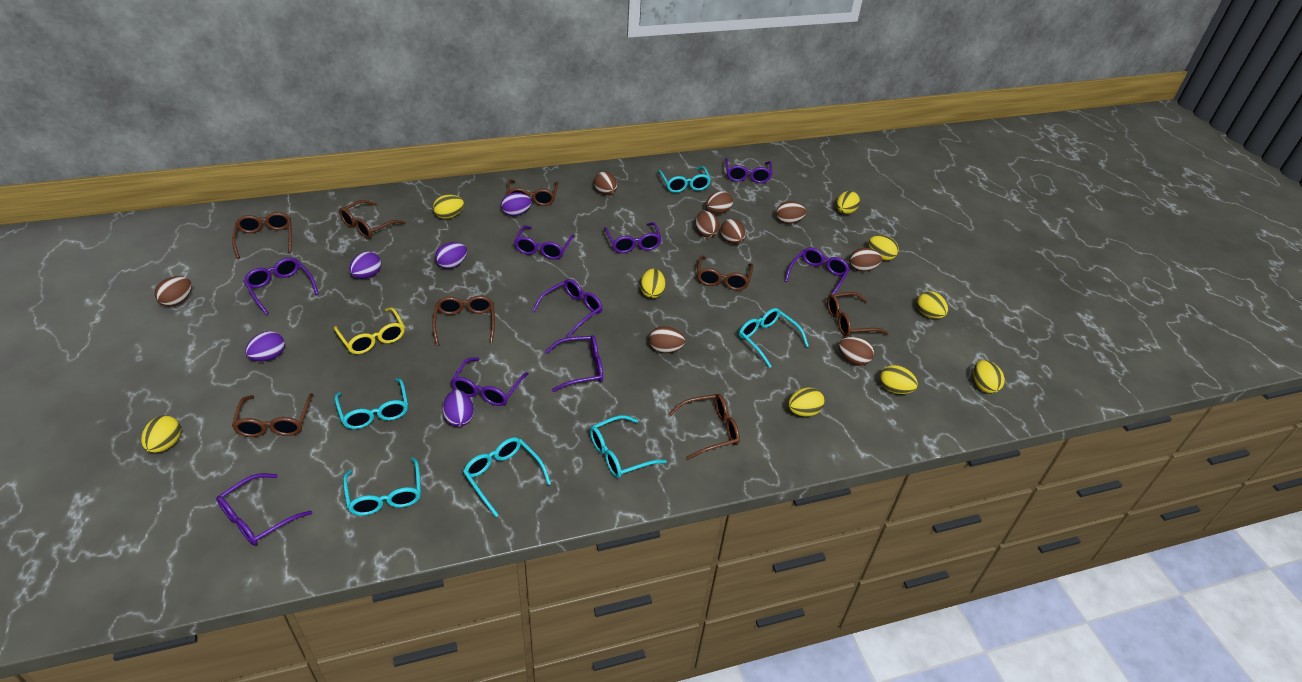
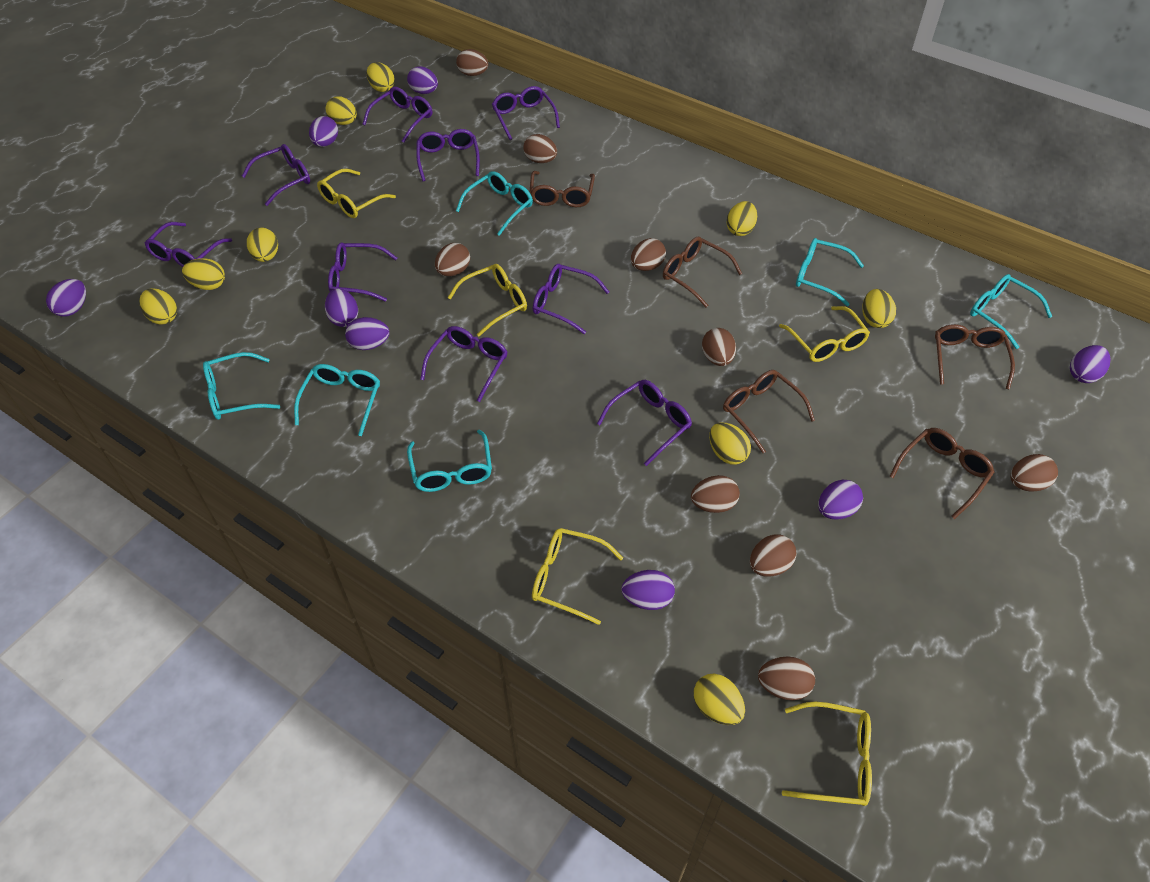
brown glasses: 8 -> 5
purple egg: 5 -> 8
yellow glasses: 1 -> 5

